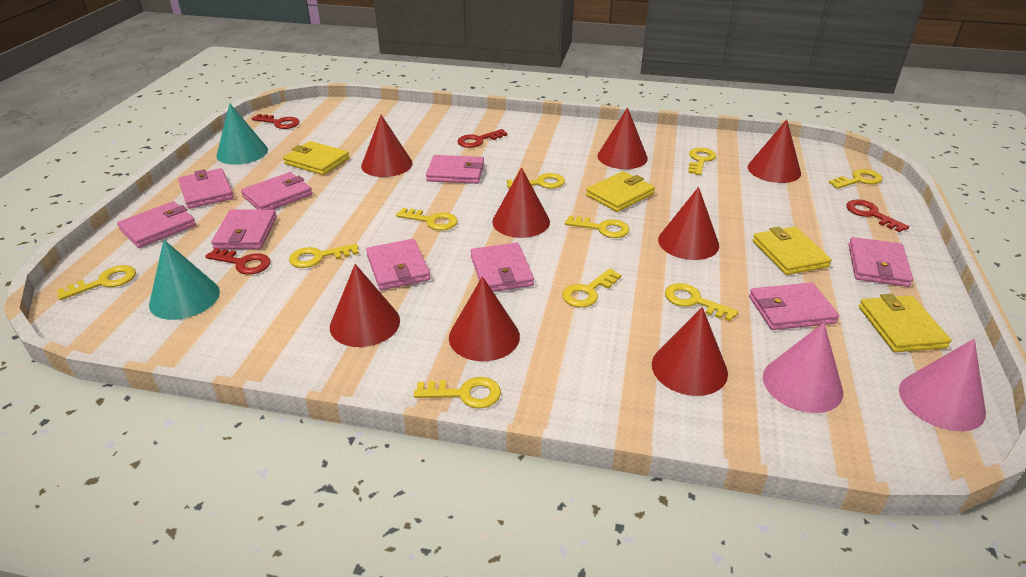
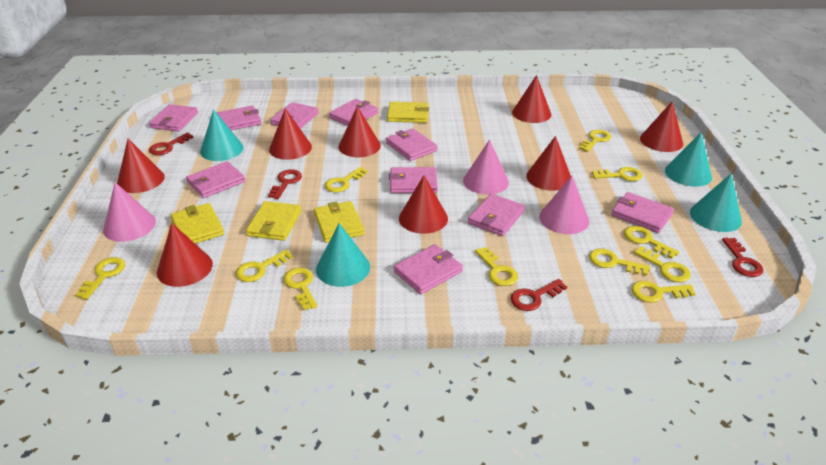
pink cone: 2 -> 3
pink wallet: 9 -> 10
turquoise cone: 2 -> 4
yellow key: 10 -> 11

